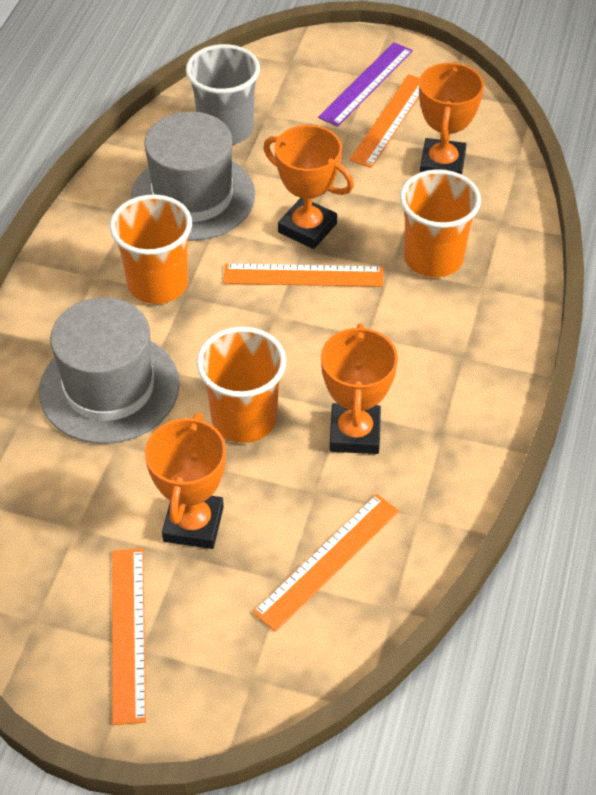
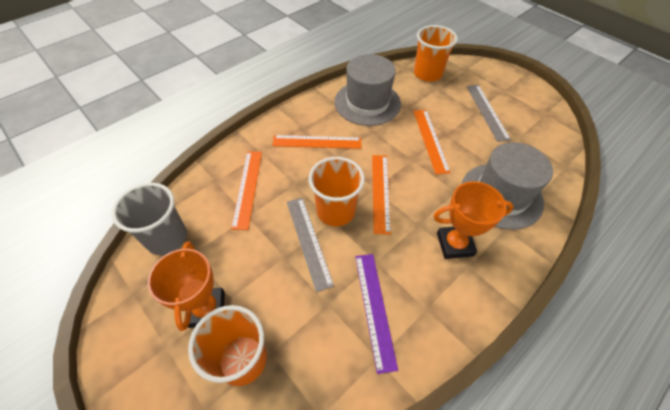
grey ruler: 0 -> 2
orange trophy: 4 -> 2

